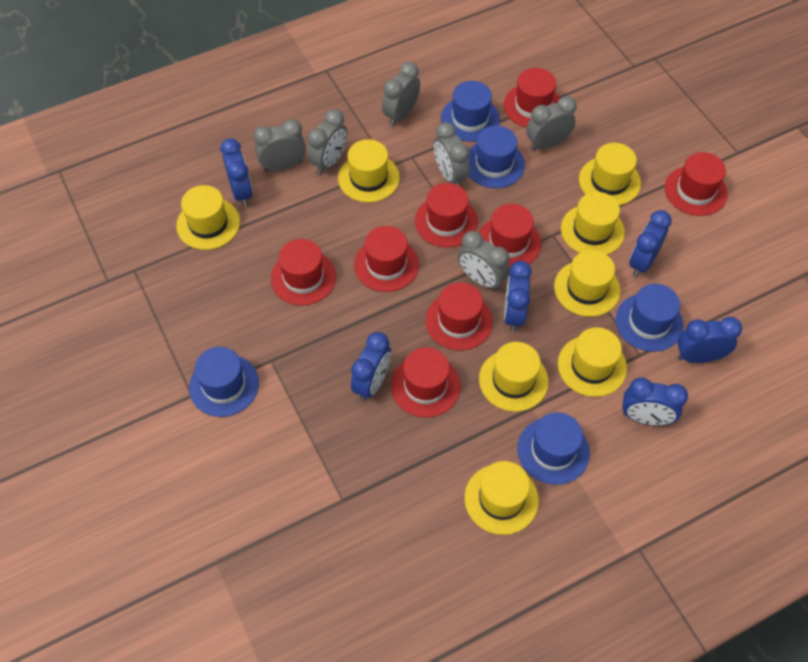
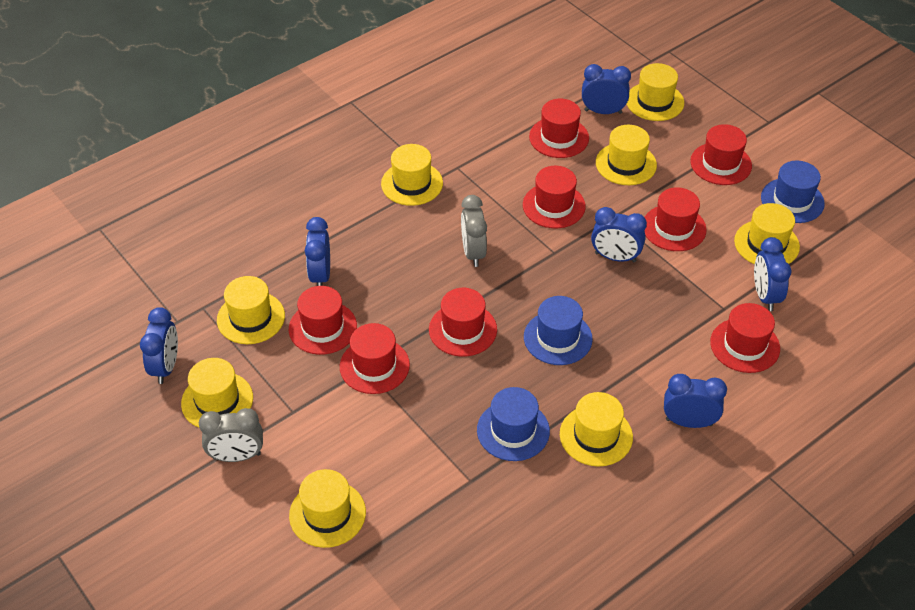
blue hat: 5 -> 3
grey clock: 6 -> 2

